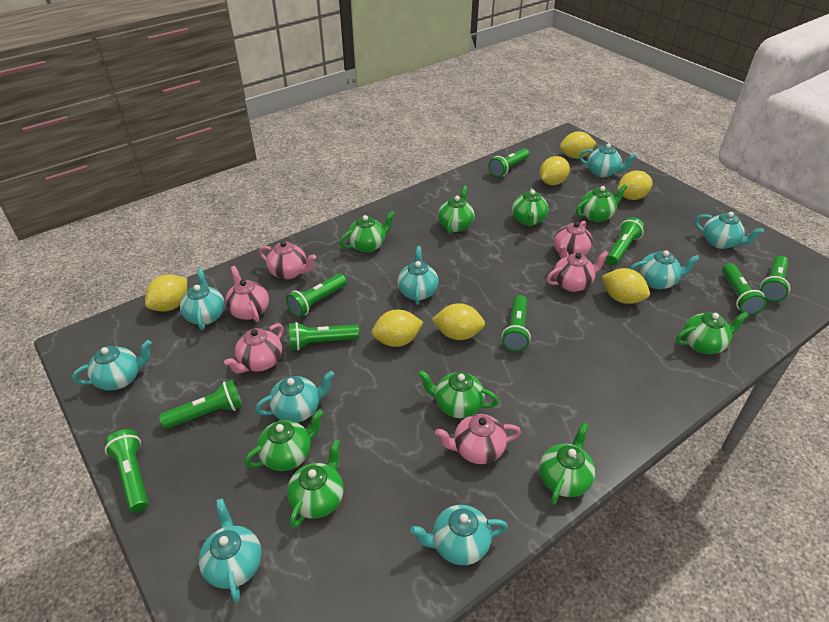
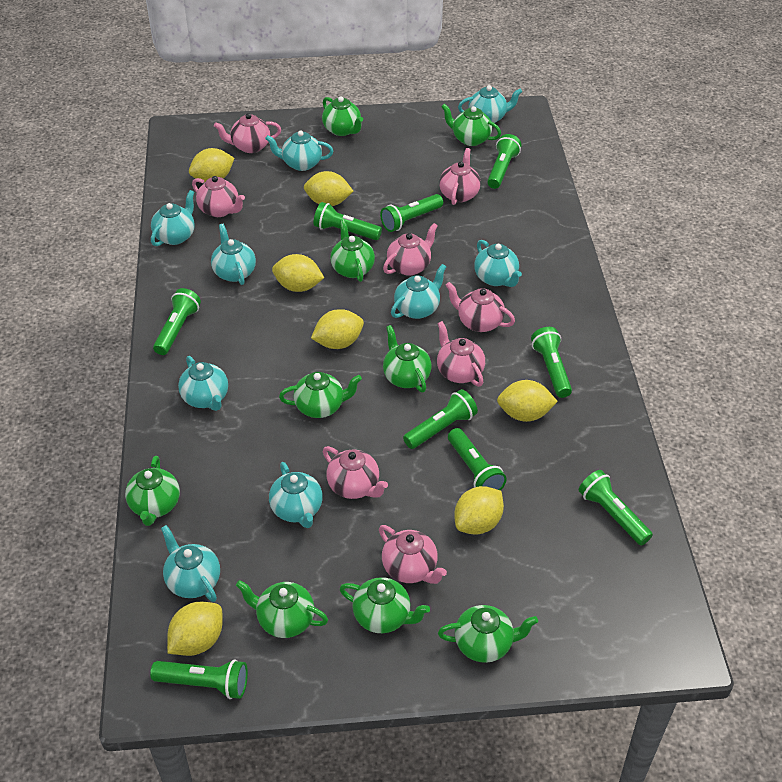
pink teapot: 6 -> 8

